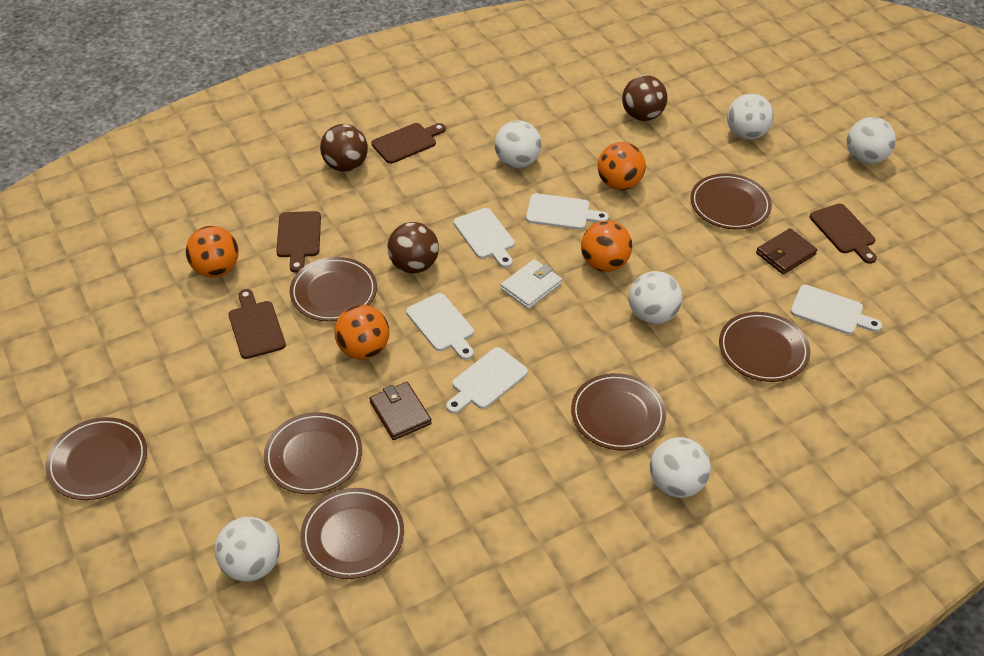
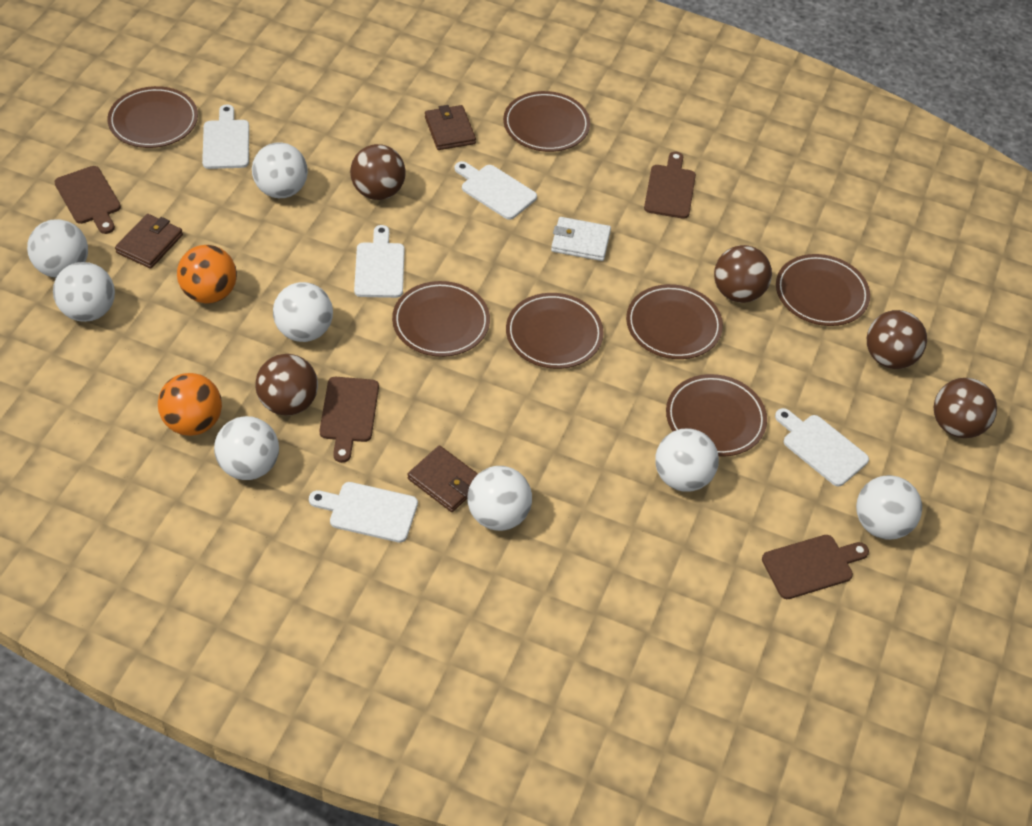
brown ball: 3 -> 5
brown wallet: 2 -> 3
orange ball: 4 -> 2
white ball: 6 -> 8

